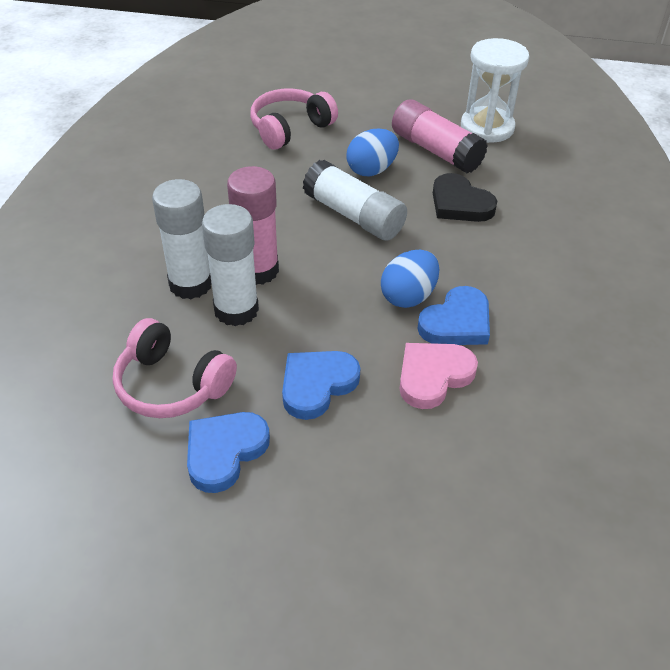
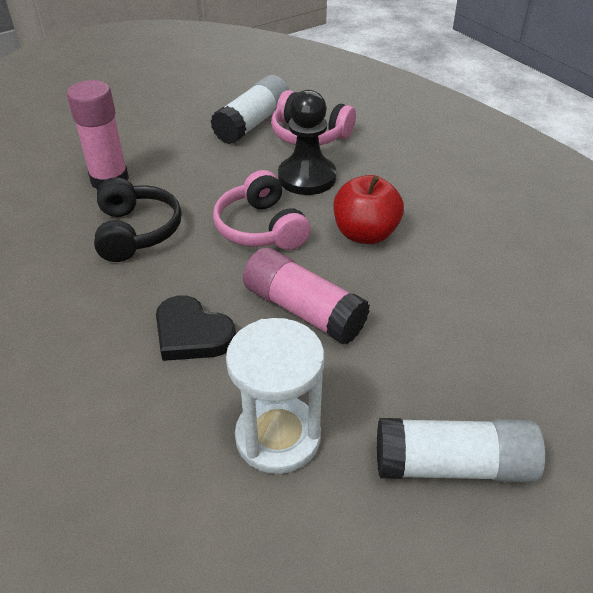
black headphones: 0 -> 1
black pawn: 0 -> 1
blue egg: 2 -> 0
blue heart: 3 -> 0
pink heart: 1 -> 0
red apple: 0 -> 1
white glue stick: 3 -> 2

